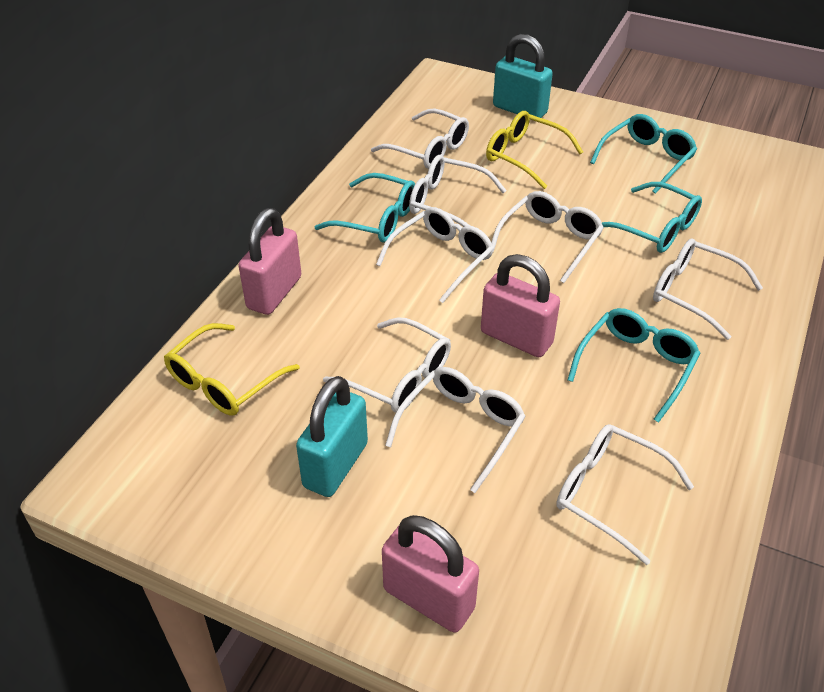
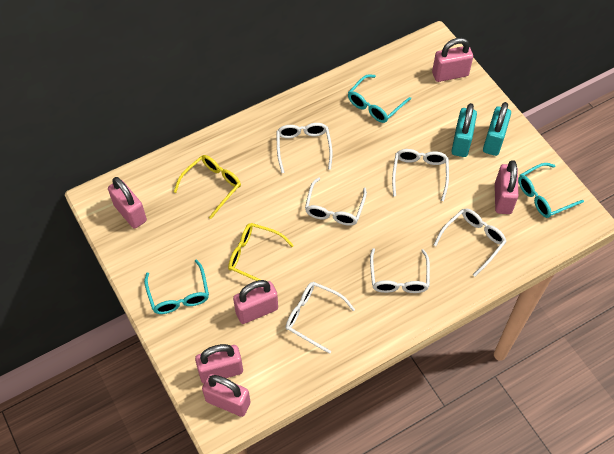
pink padlock: 3 -> 6
turquoise glasses: 4 -> 3
white glasses: 8 -> 6

